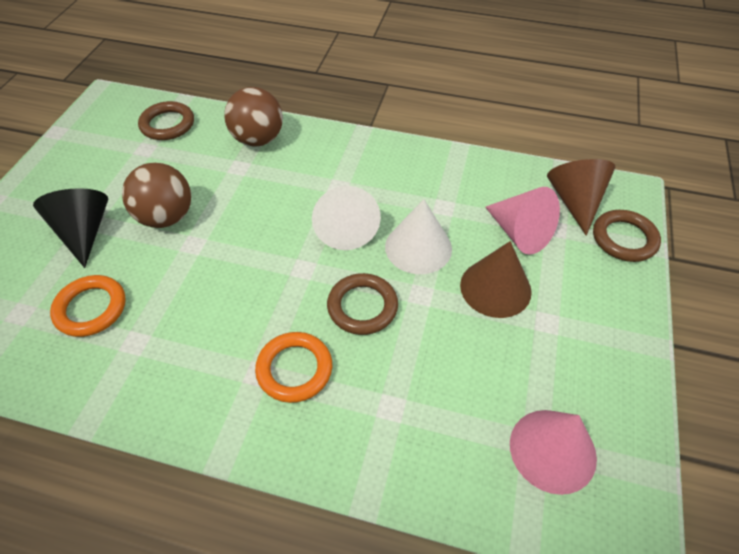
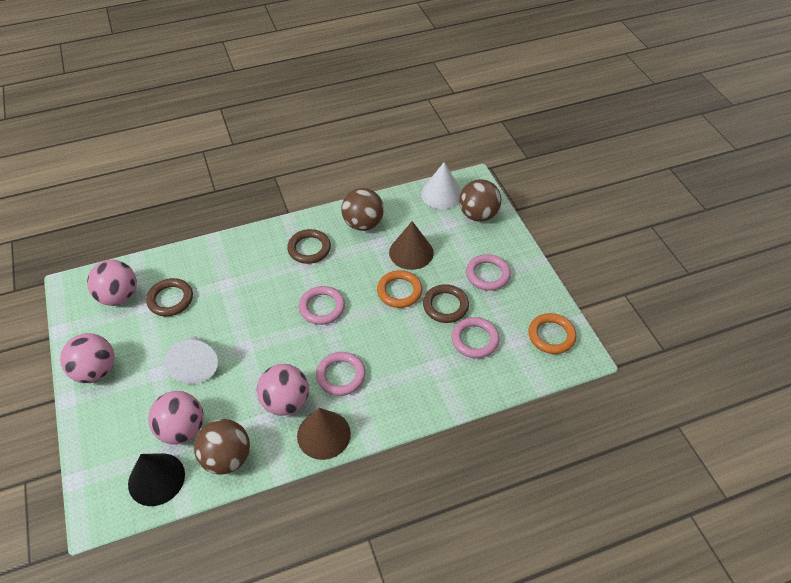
brown ball: 2 -> 3
pink ball: 0 -> 4
pink cone: 2 -> 0
pink ring: 0 -> 4

